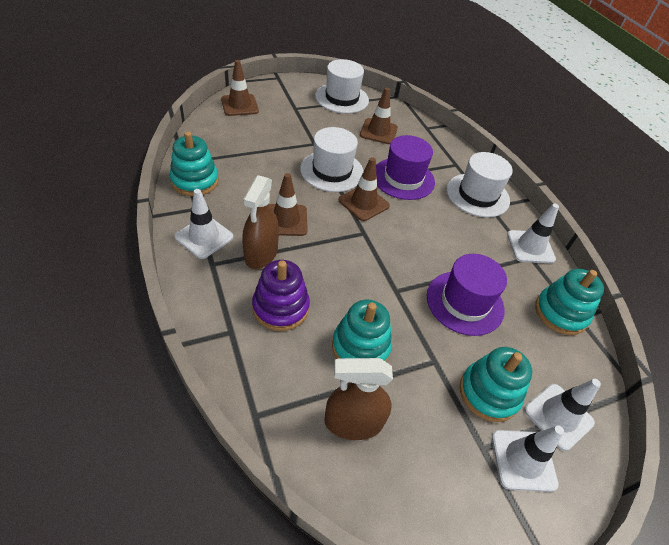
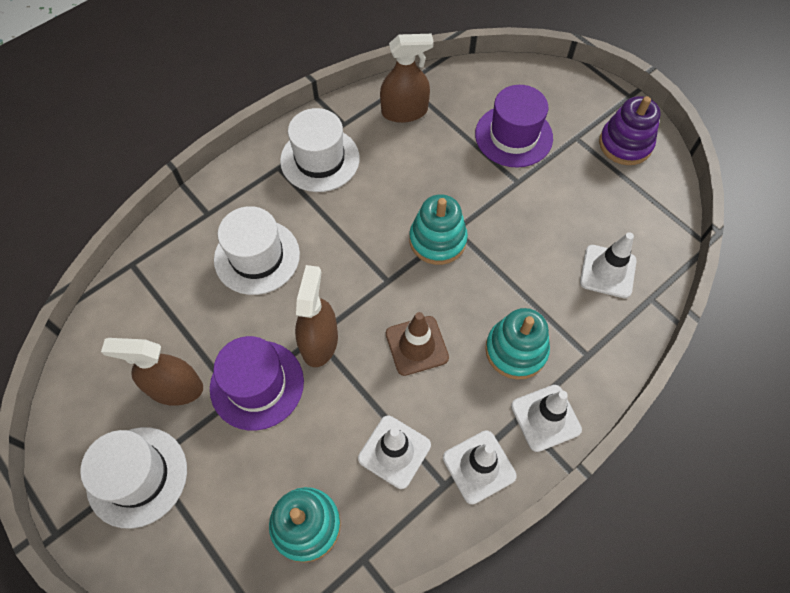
brown spray bottle: 2 -> 3
brown traffic cone: 4 -> 1
turquoise stacking toy: 4 -> 3

